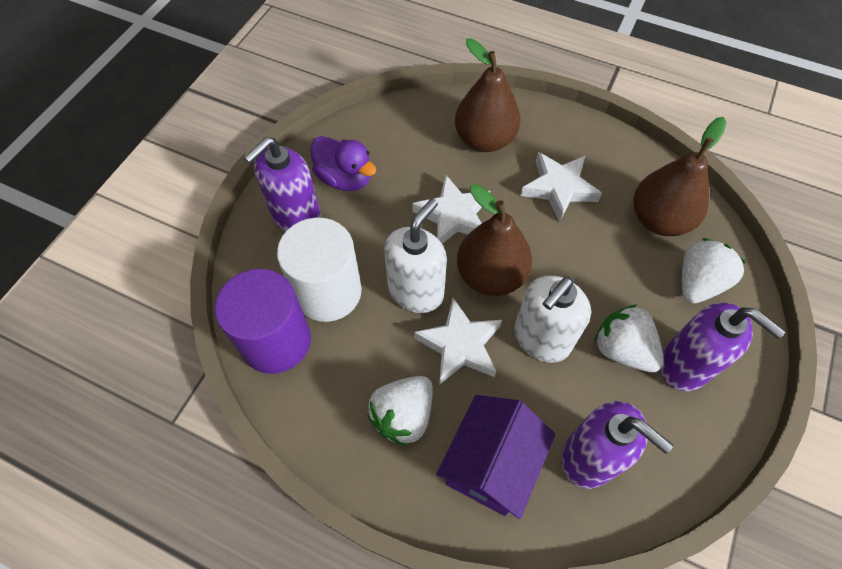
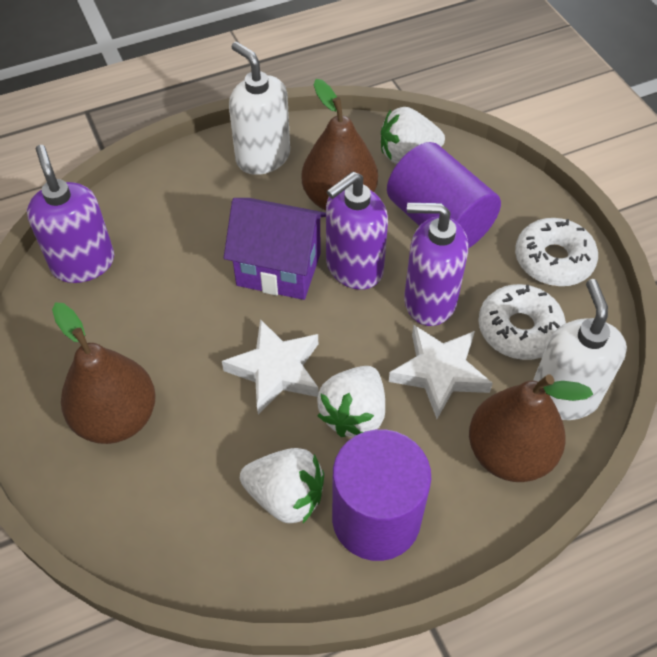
purple cylinder: 1 -> 2
purple duck: 1 -> 0
white cylinder: 1 -> 0
white donut: 0 -> 2
white star: 3 -> 2

